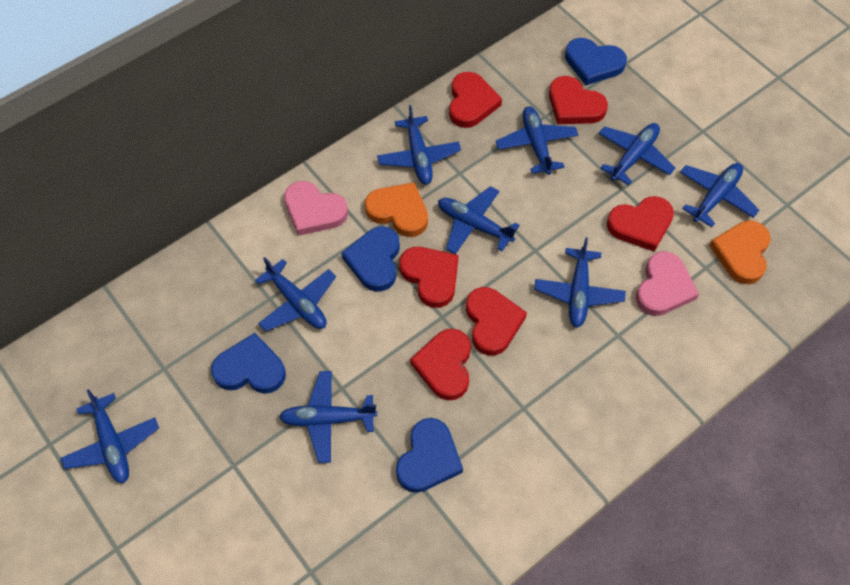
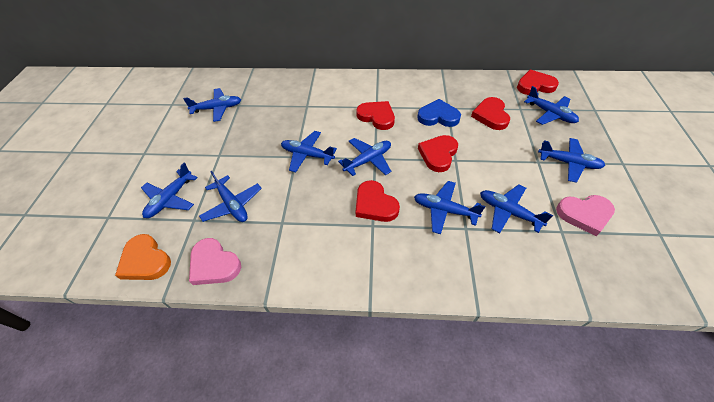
blue heart: 4 -> 1
orange heart: 2 -> 1
red heart: 6 -> 5

